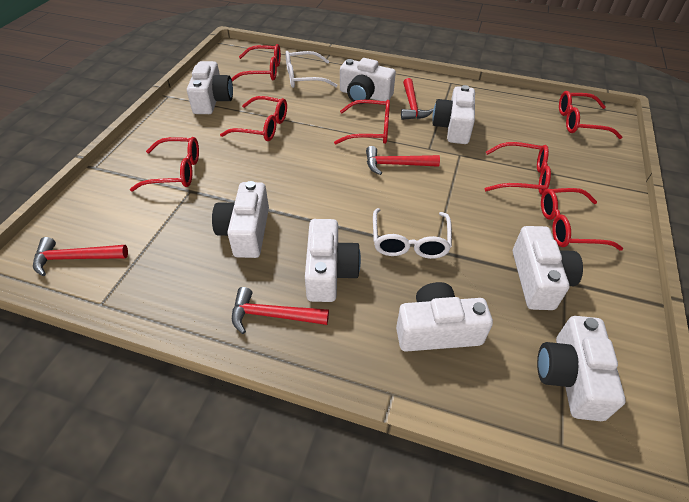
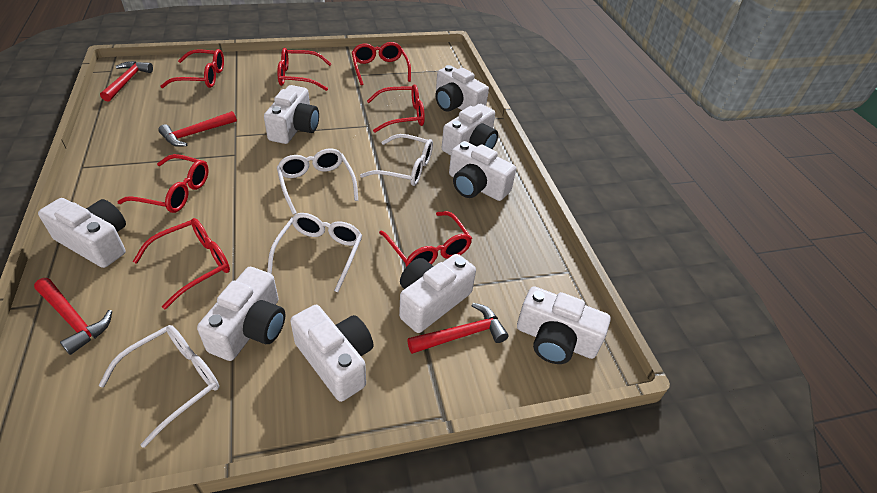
white camera: 8 -> 9
white glasses: 2 -> 4

